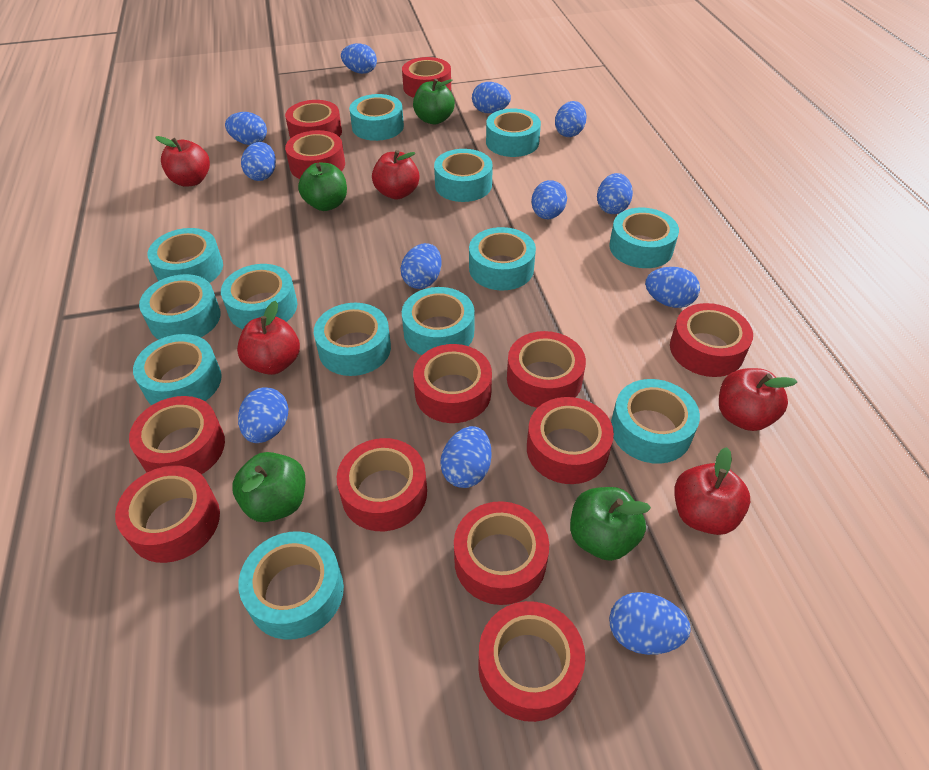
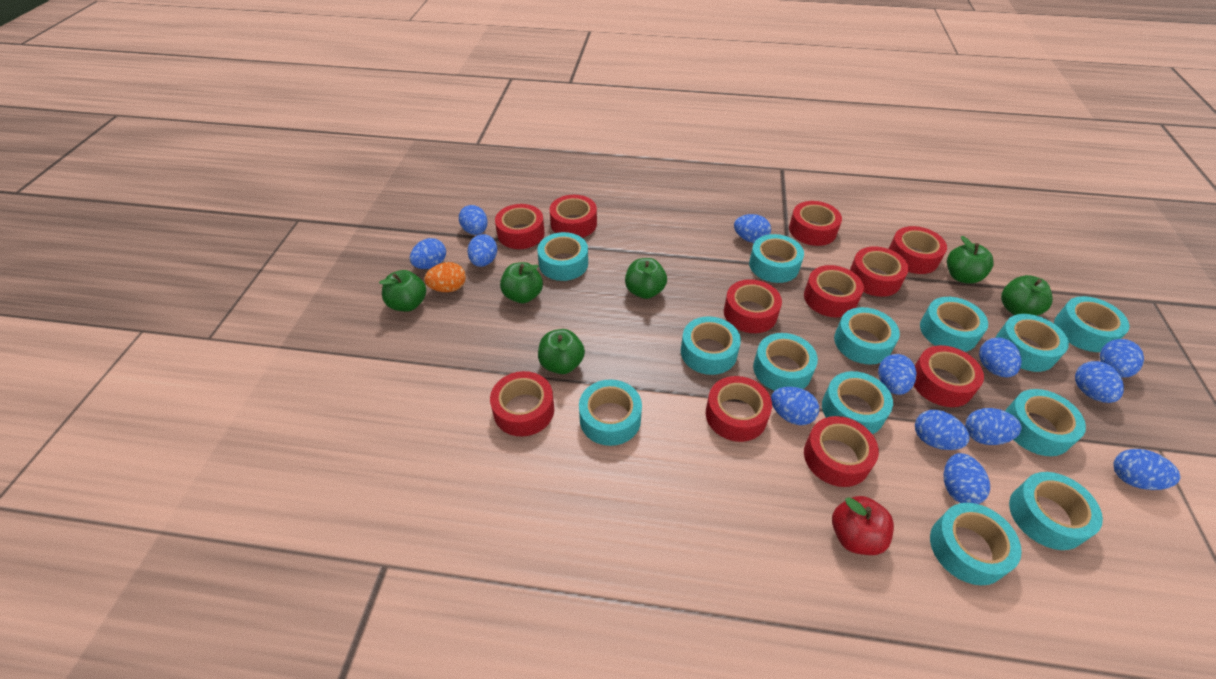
blue egg: 12 -> 13
green apple: 4 -> 6
orange egg: 0 -> 1
red apple: 5 -> 1
red tape: 12 -> 11

